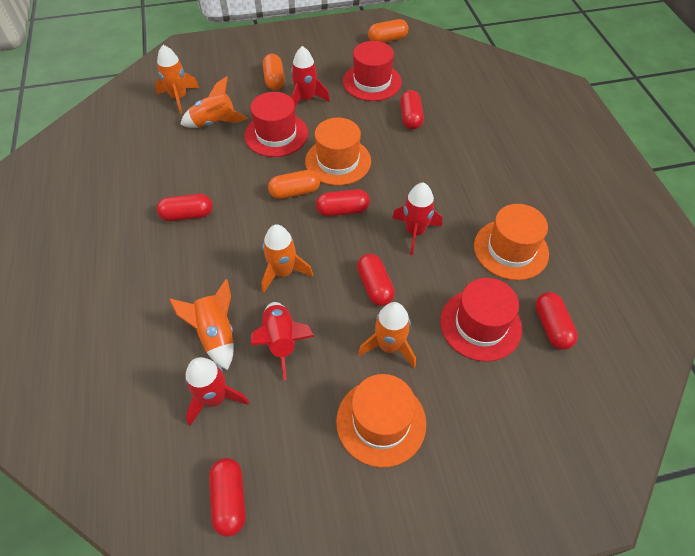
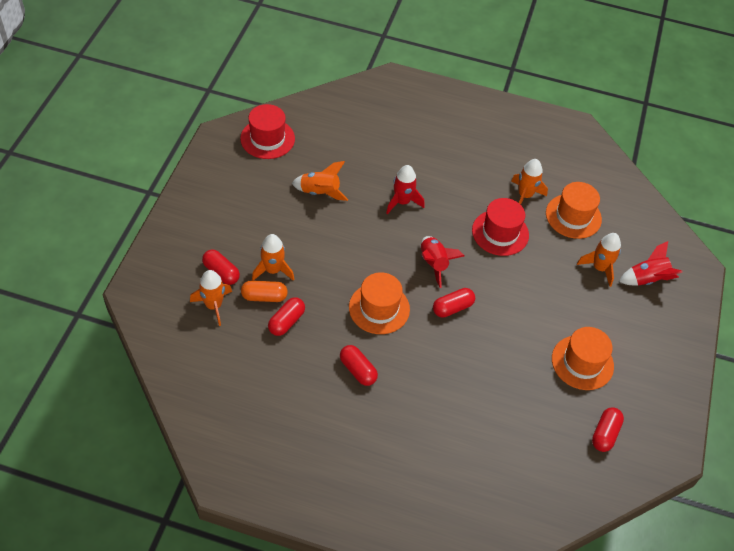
orange capsule: 3 -> 1
red capsule: 6 -> 5
red hat: 3 -> 2
red rocket: 4 -> 3

